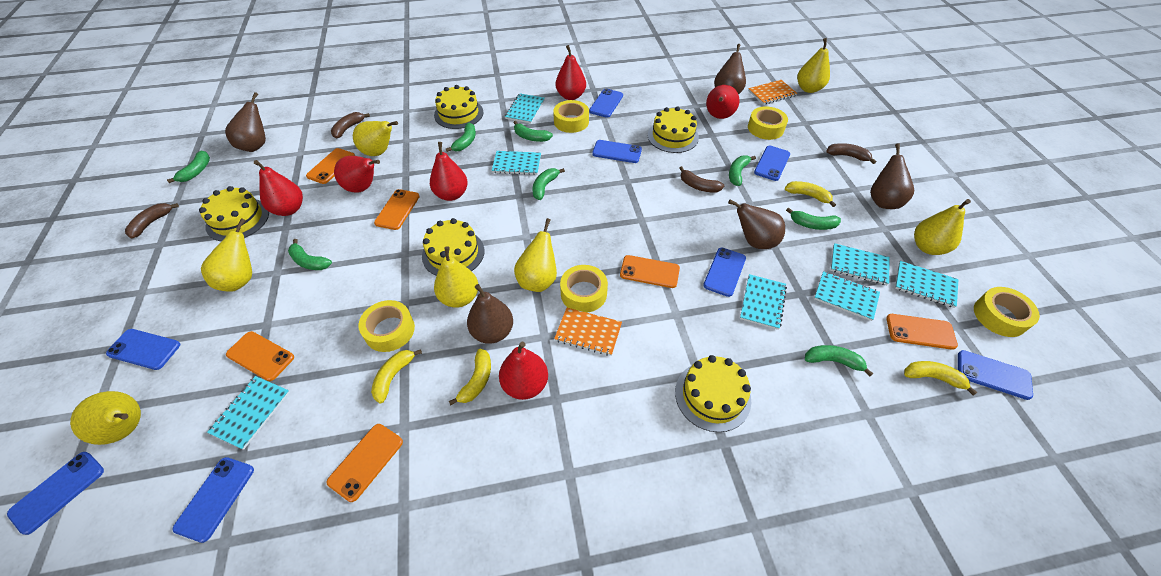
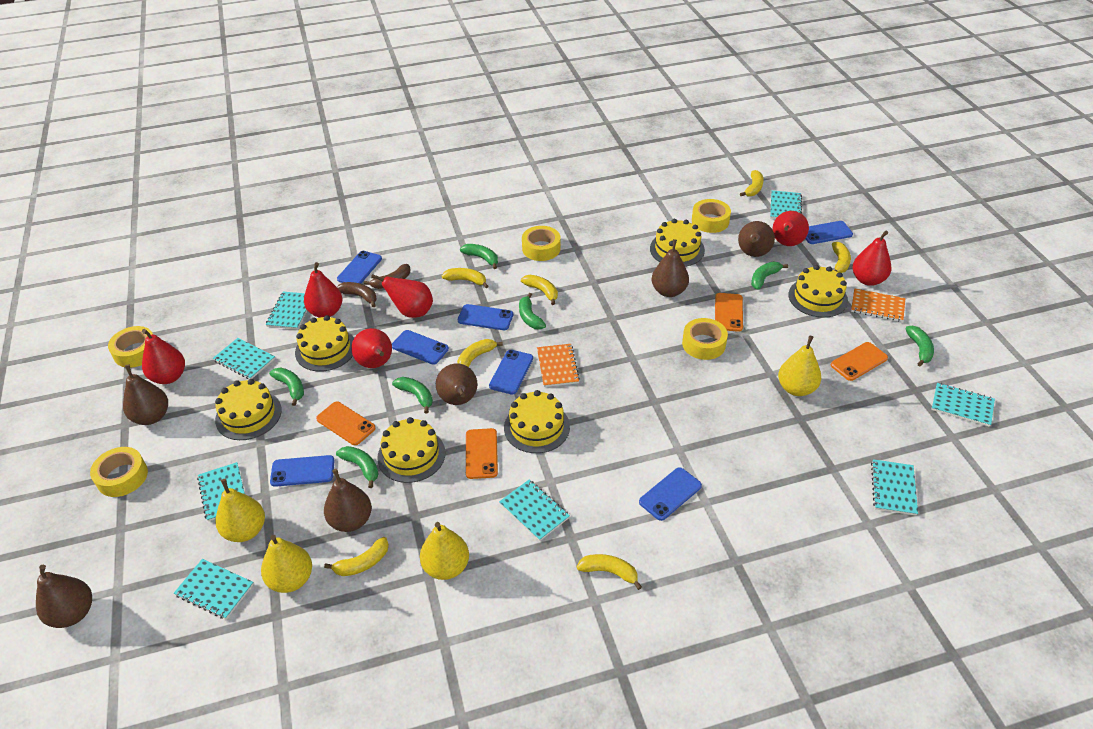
blue phone: 8 -> 7
brown banana: 4 -> 2
brown pear: 5 -> 6
green banana: 8 -> 7
orange phone: 6 -> 4
turquoise notebook: 7 -> 8
yellow banana: 4 -> 7
yellow cake: 5 -> 6
yellow pear: 7 -> 4

